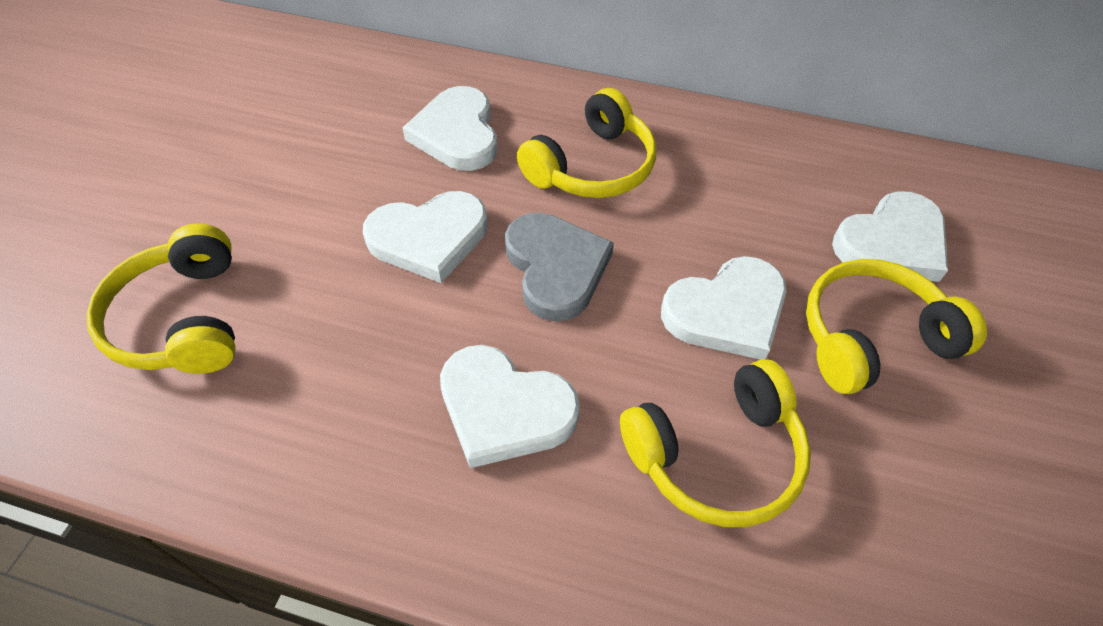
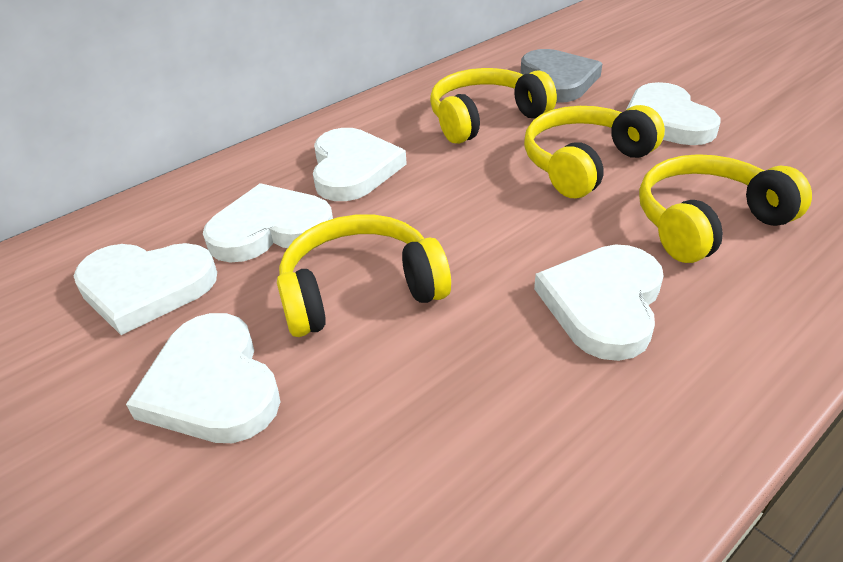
white heart: 5 -> 6

